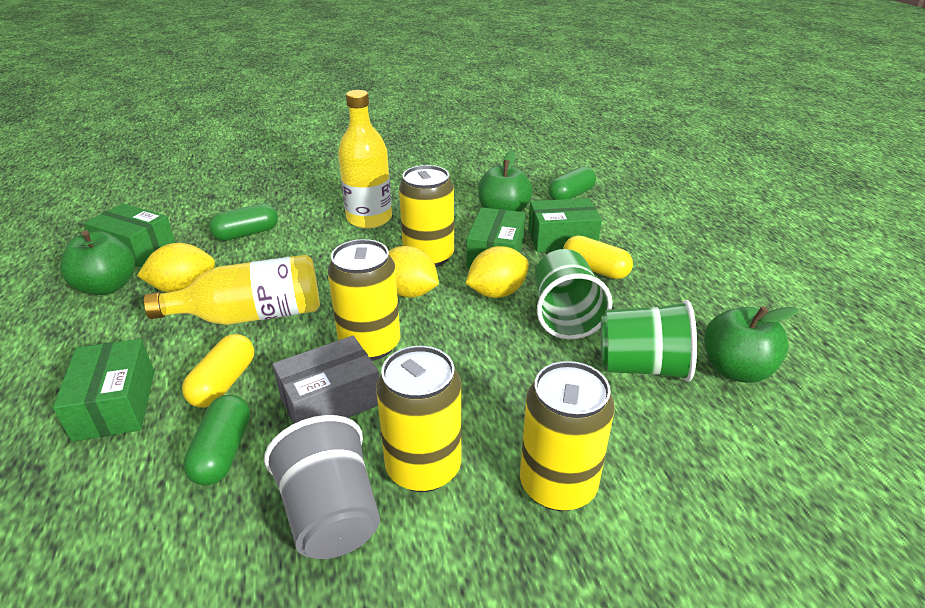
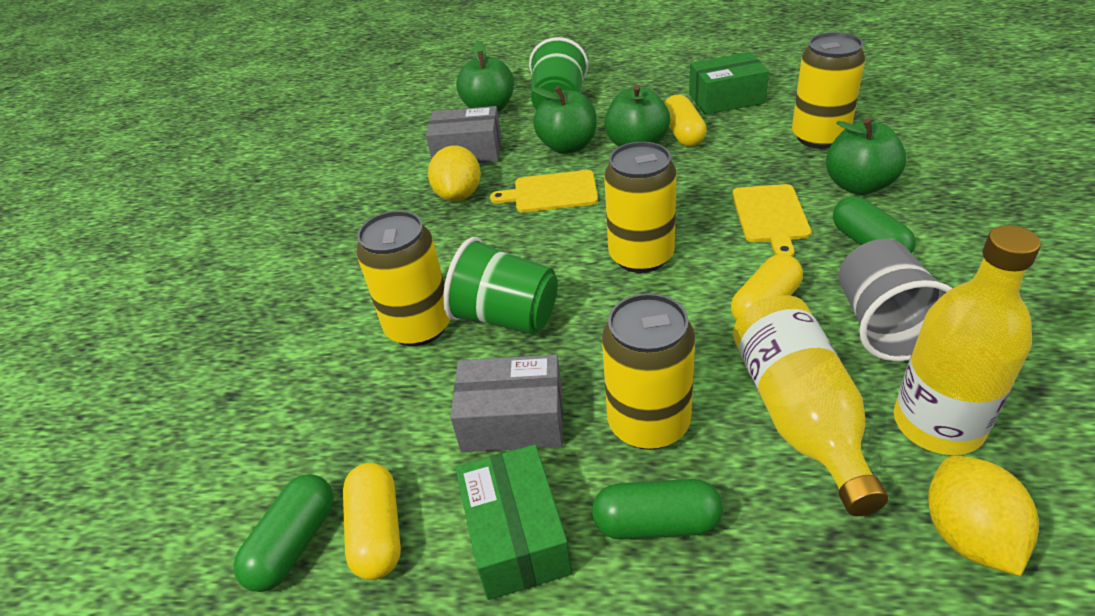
green apple: 3 -> 4
green box: 4 -> 2
grey box: 1 -> 2
yellow capsule: 2 -> 3
yellow cutting board: 0 -> 2
yellow lemon: 3 -> 2

